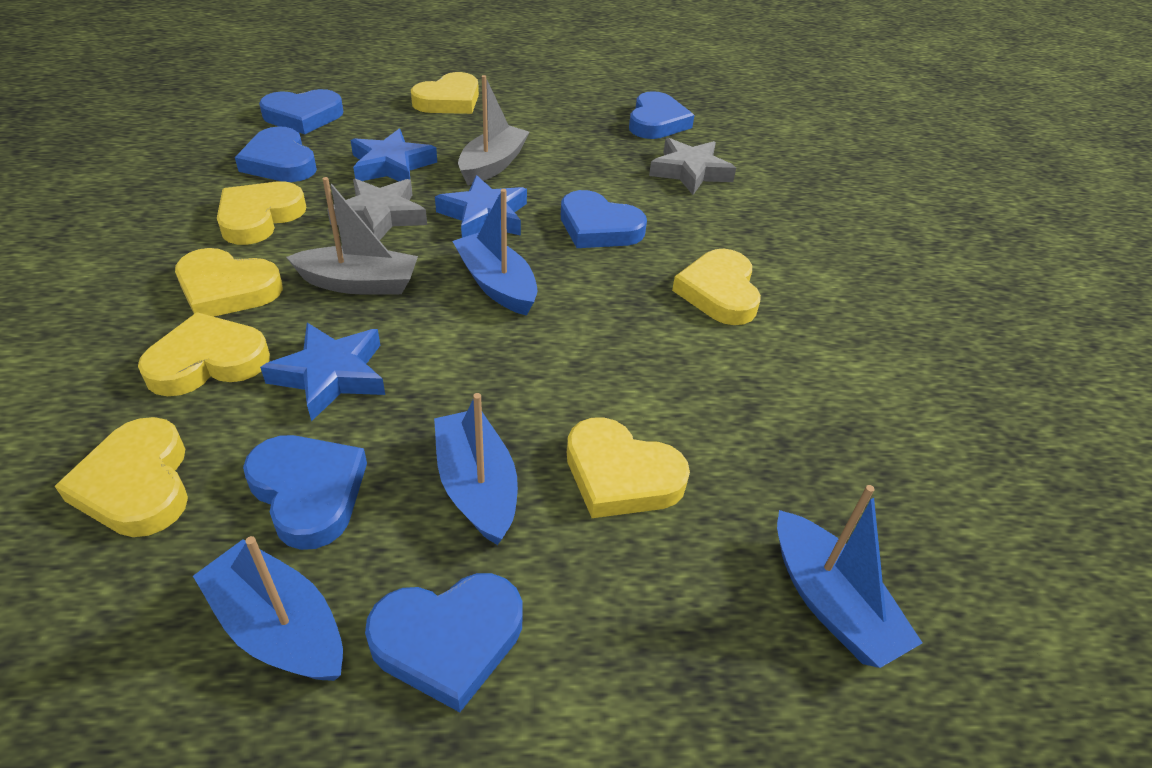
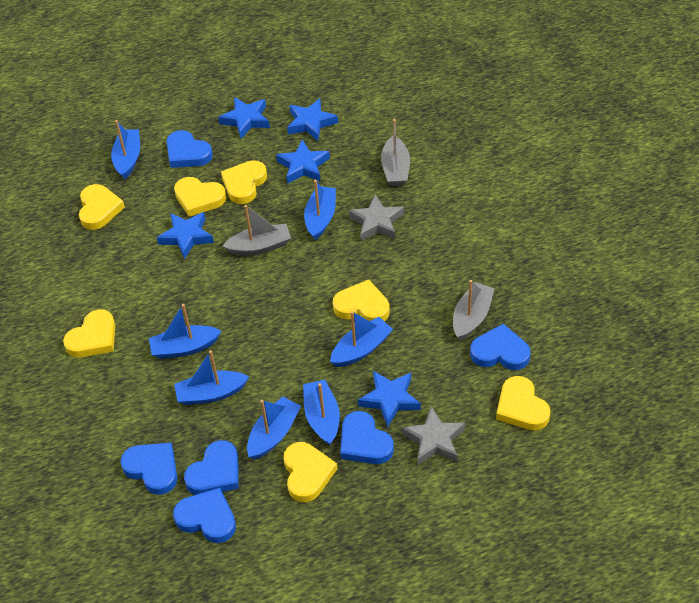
blue boat: 4 -> 7
blue star: 3 -> 5
grey boat: 2 -> 3

